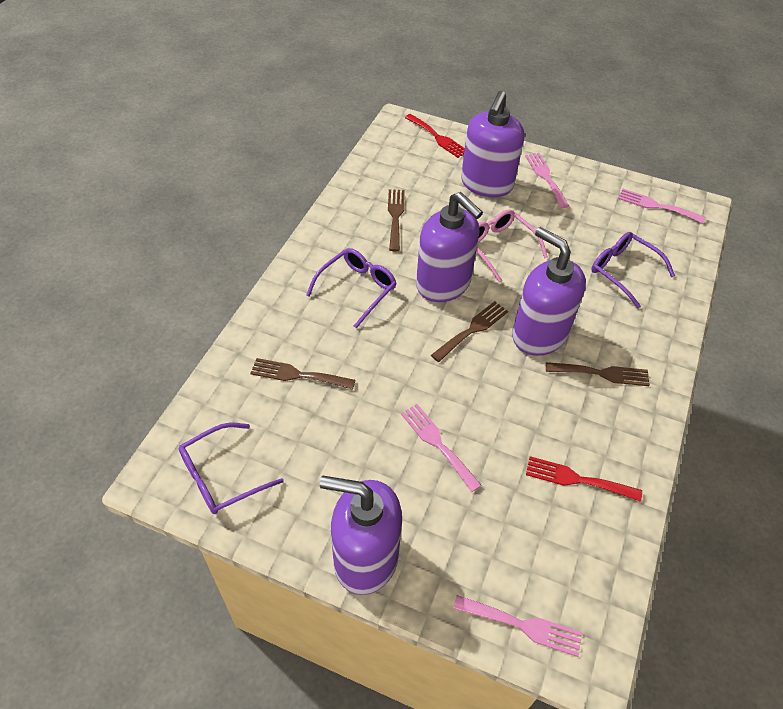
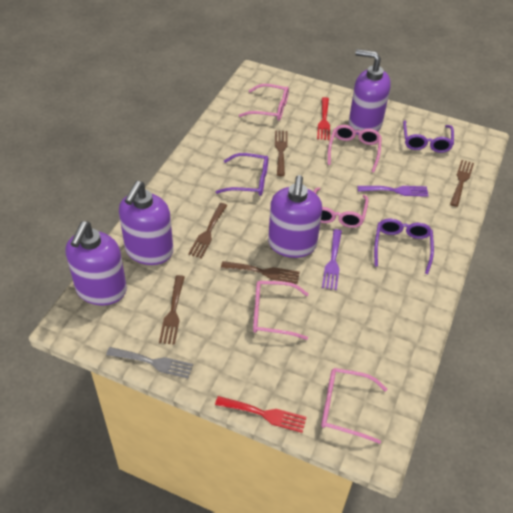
brown fork: 4 -> 5
grey fork: 0 -> 1
pink fork: 4 -> 0
pink glasses: 1 -> 5
purple fork: 0 -> 2

